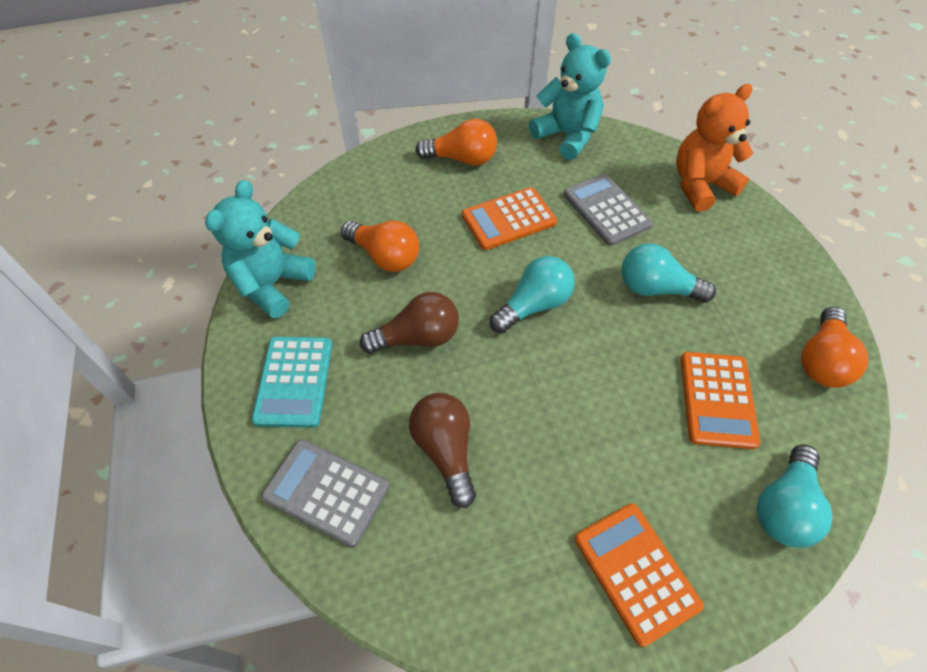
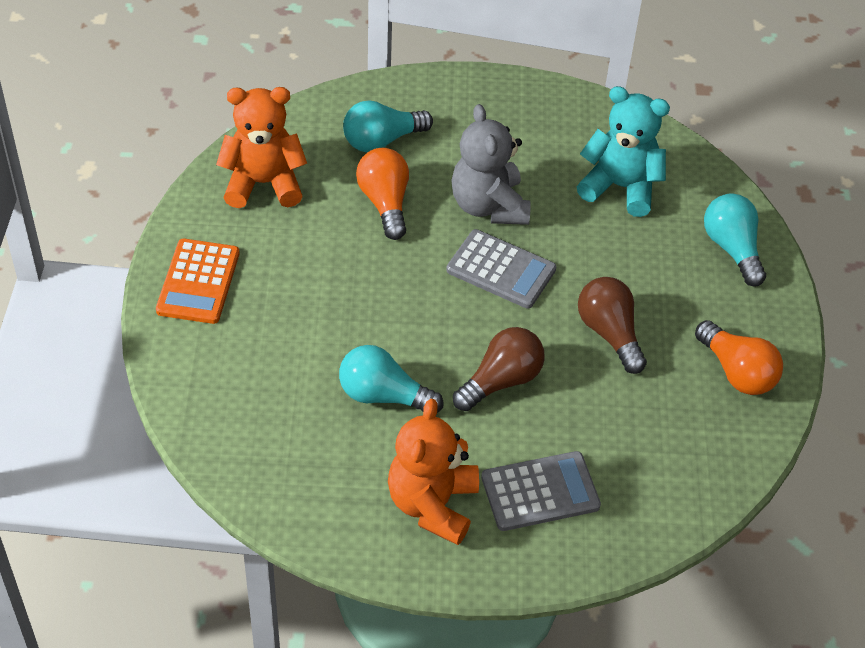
grey teddy bear: 0 -> 1
orange calculator: 3 -> 1
orange light bulb: 3 -> 2
orange teddy bear: 1 -> 2
turquoise calculator: 1 -> 0
turquoise teddy bear: 2 -> 1

